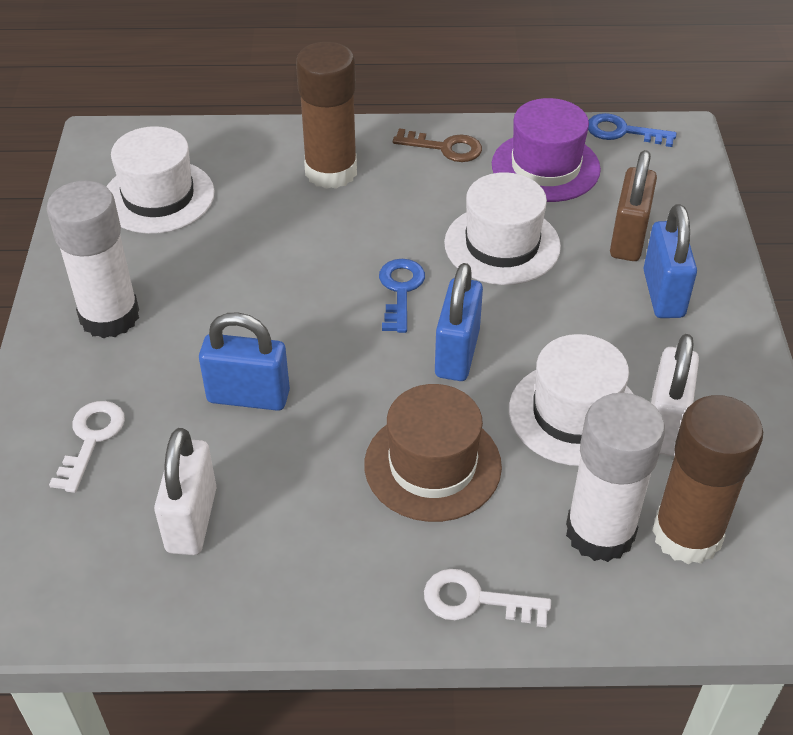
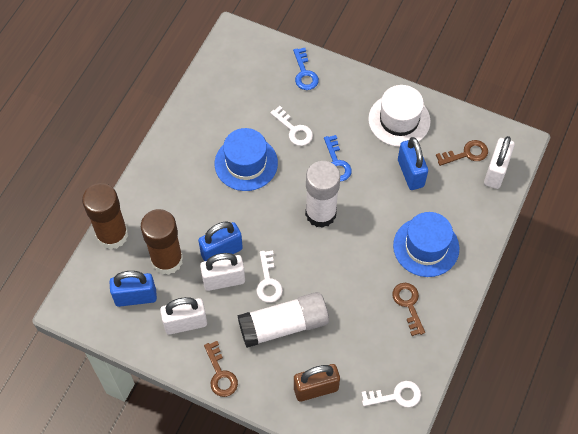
blue hat: 0 -> 2
brown hat: 1 -> 0
brown key: 1 -> 3
purple hat: 1 -> 0
white hat: 3 -> 1
white key: 2 -> 3
white padlock: 2 -> 3

